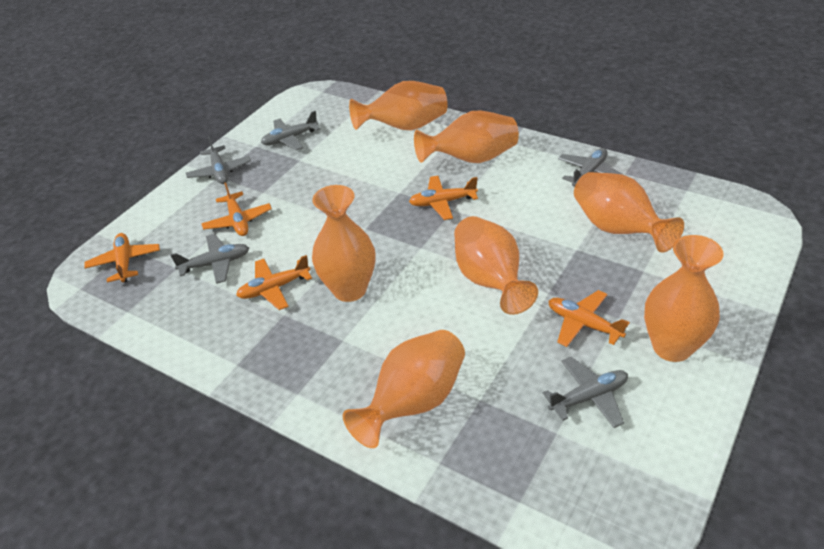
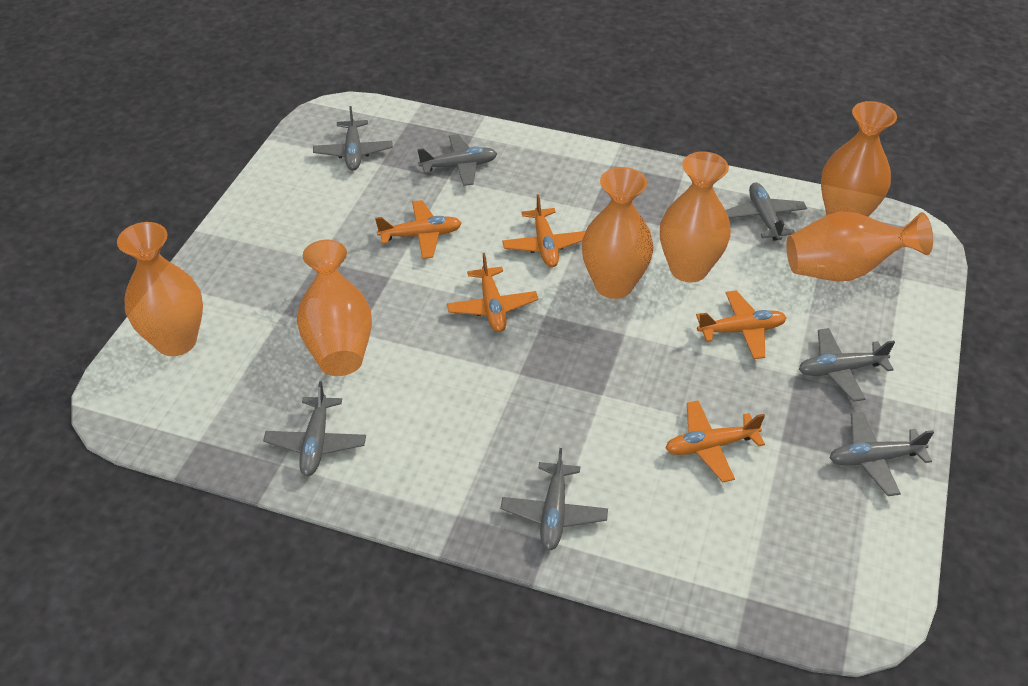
grey plane: 5 -> 7
orange vase: 7 -> 6

